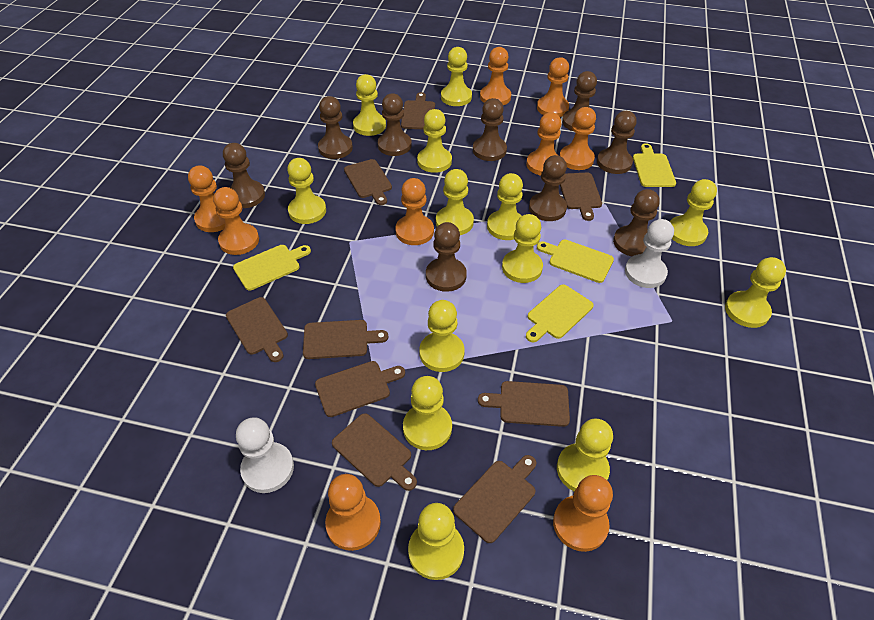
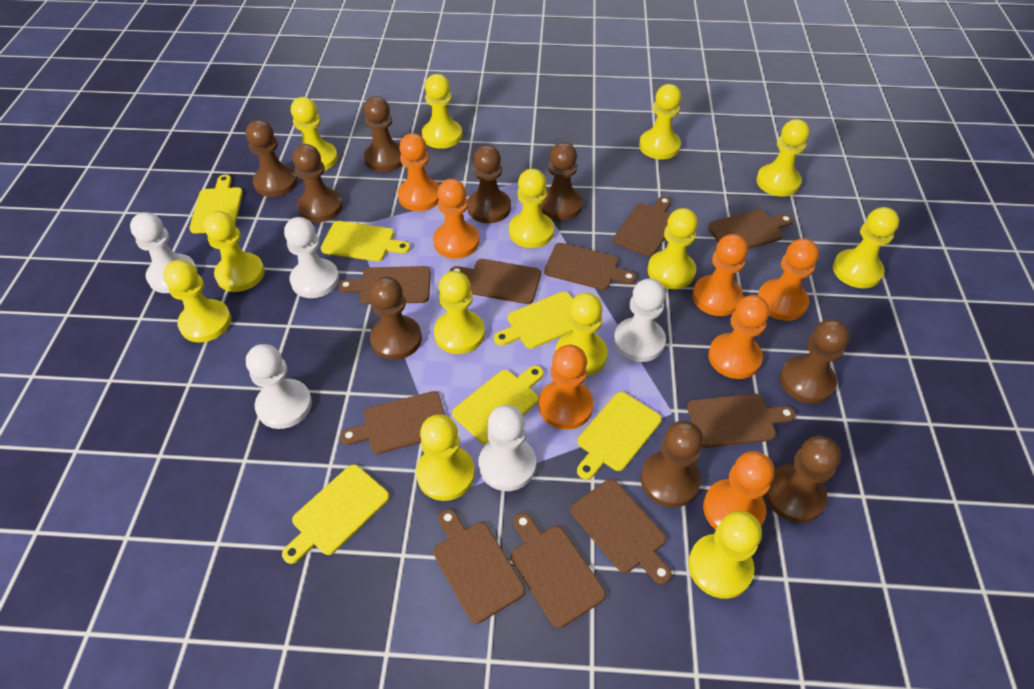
brown cutting board: 9 -> 10
orange pawn: 9 -> 7
white pawn: 2 -> 5
yellow cutting board: 4 -> 6

